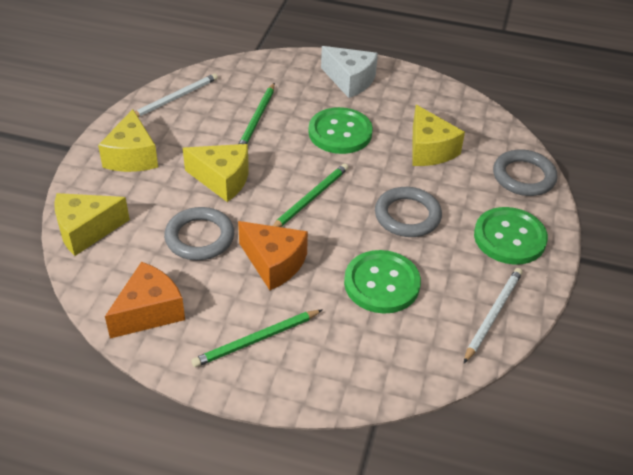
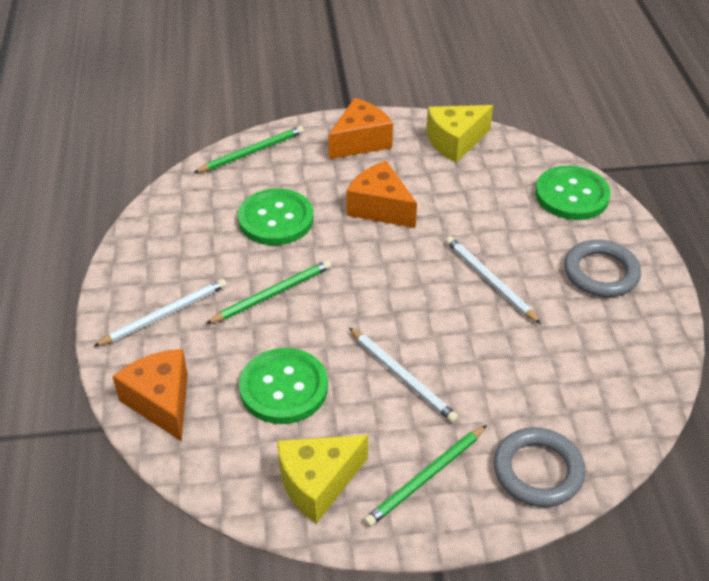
grey ring: 3 -> 2
orange cheese: 2 -> 3
white cheese: 1 -> 0
white pencil: 2 -> 3
yellow cheese: 4 -> 2

